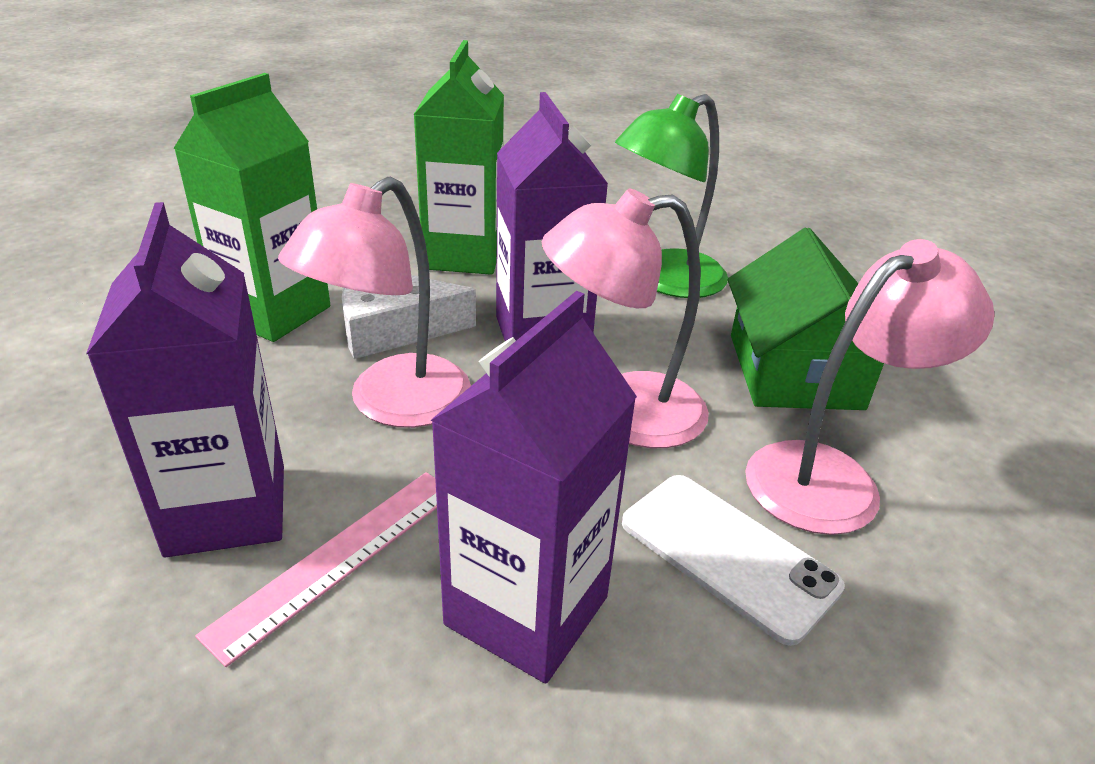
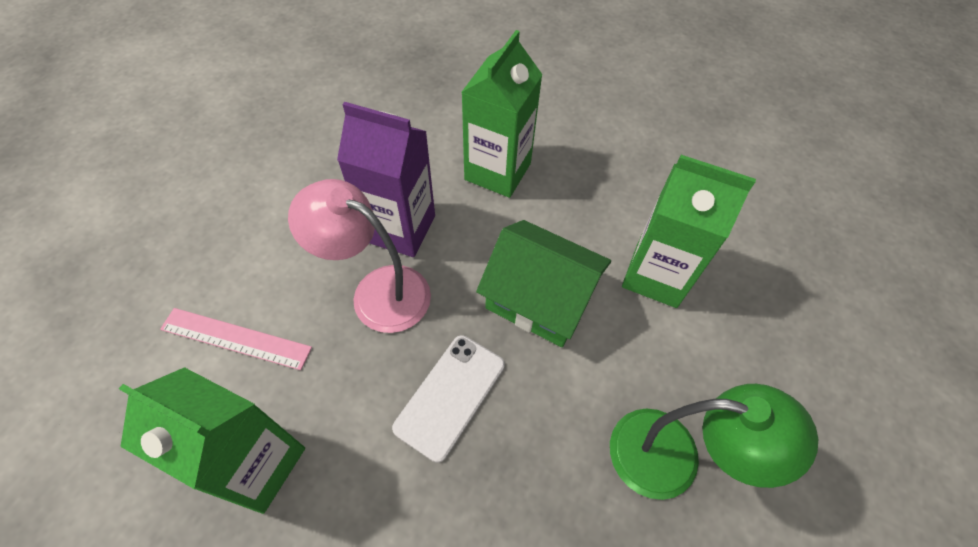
green carton: 2 -> 3
pink lamp: 3 -> 1
purple carton: 3 -> 1
white cheese: 1 -> 0

